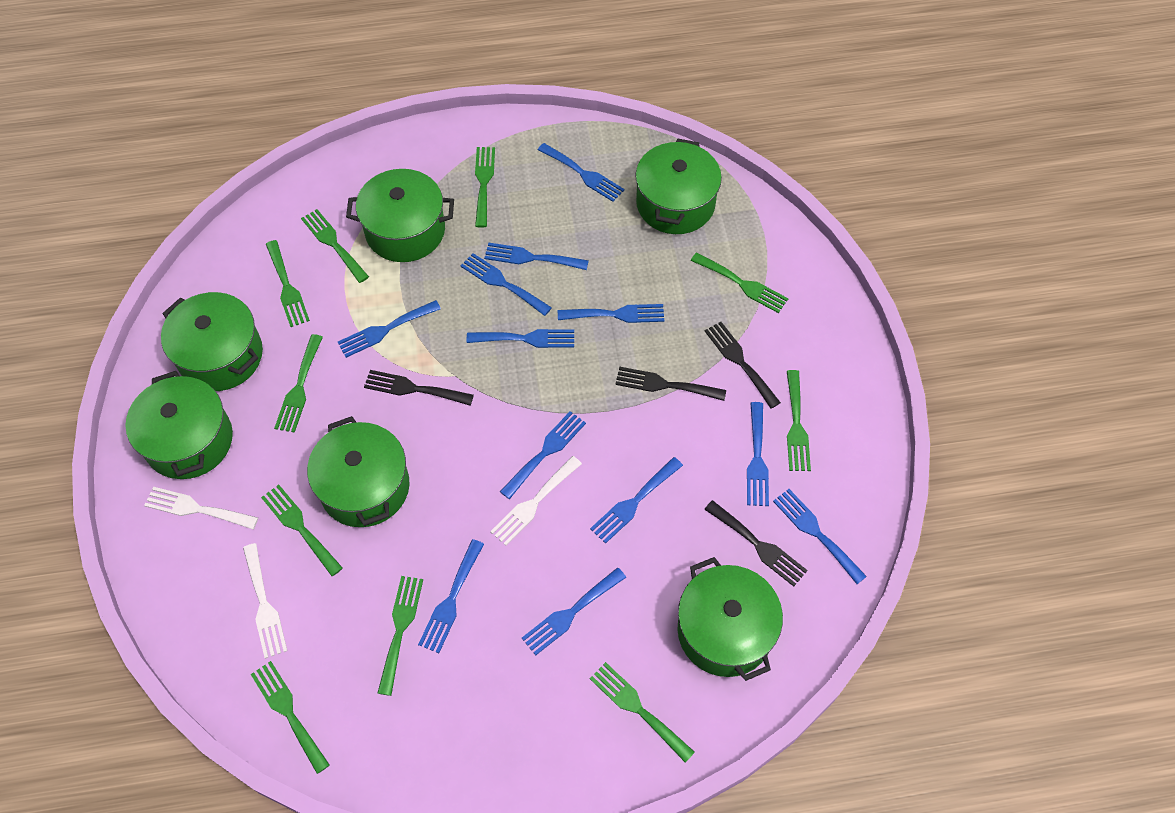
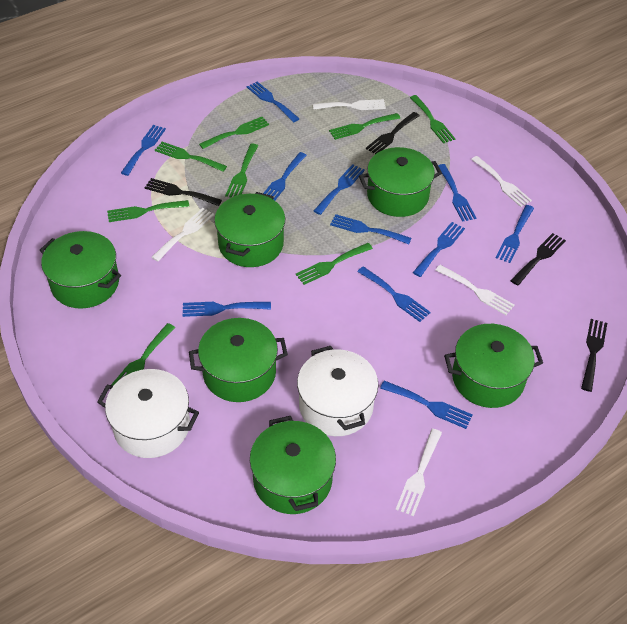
blue fork: 12 -> 11
green fork: 10 -> 8
white fork: 3 -> 5
white pot: 0 -> 2

